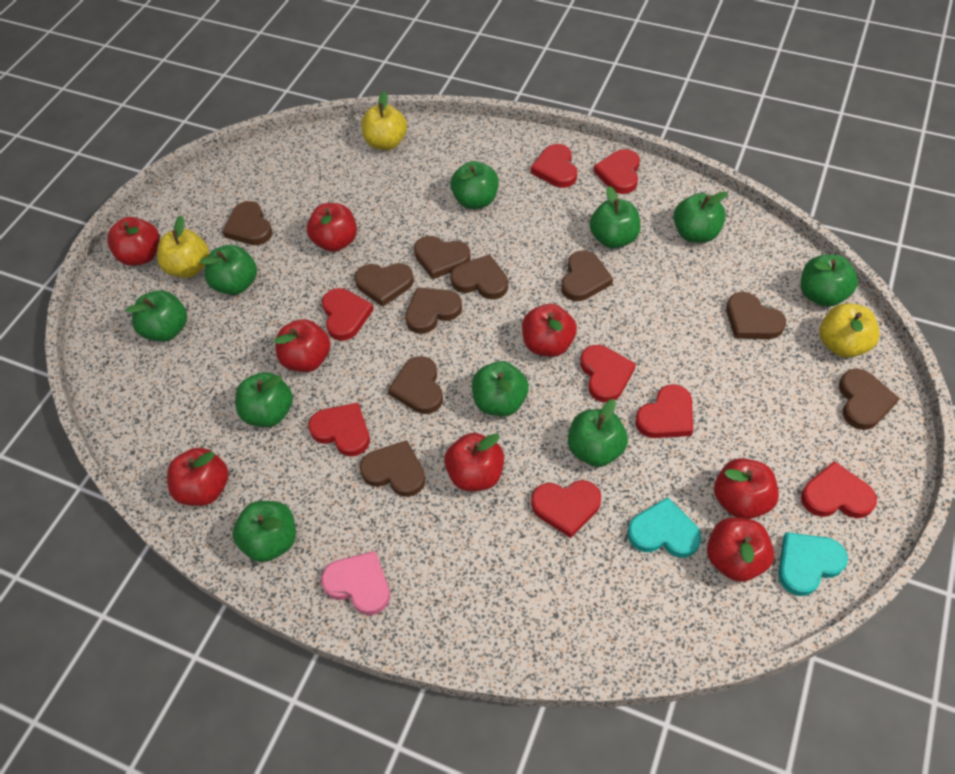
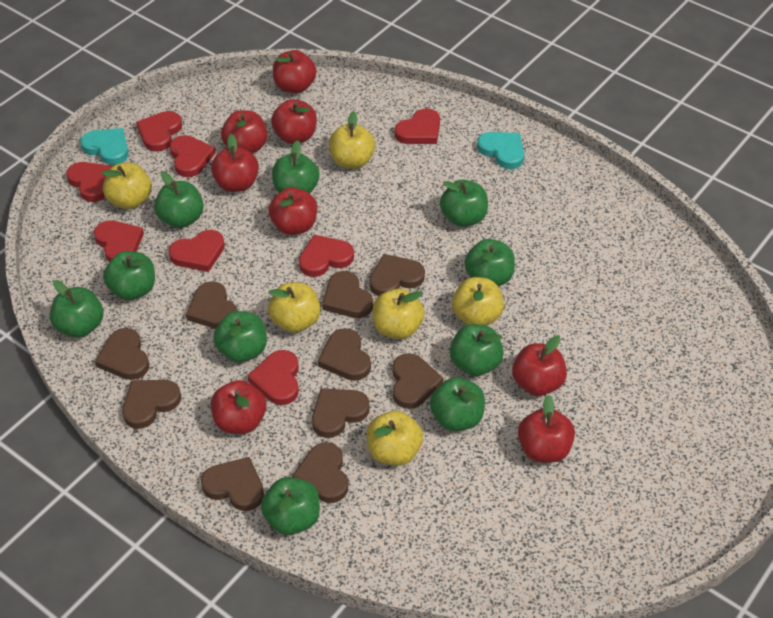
pink heart: 1 -> 0
yellow apple: 3 -> 6

